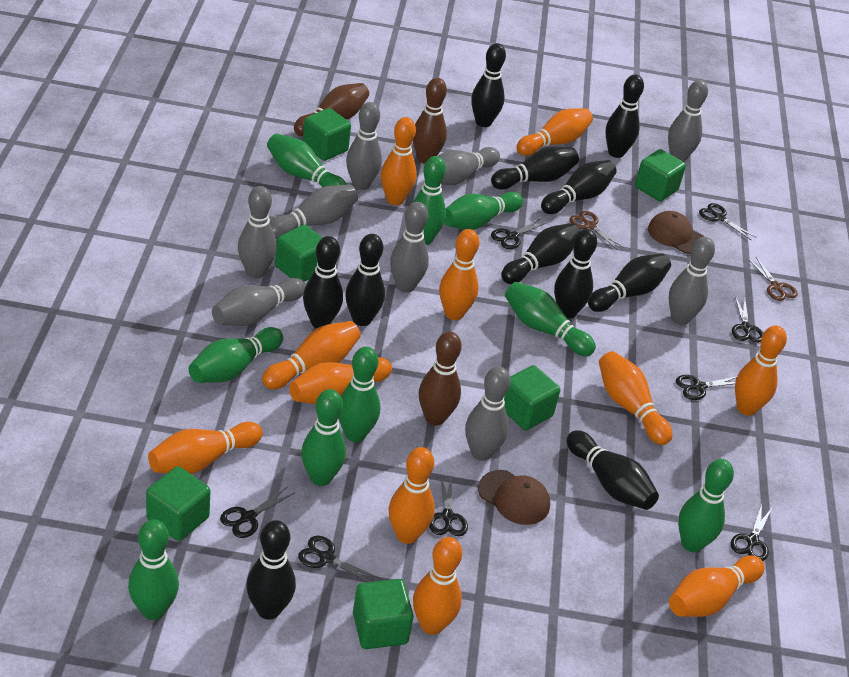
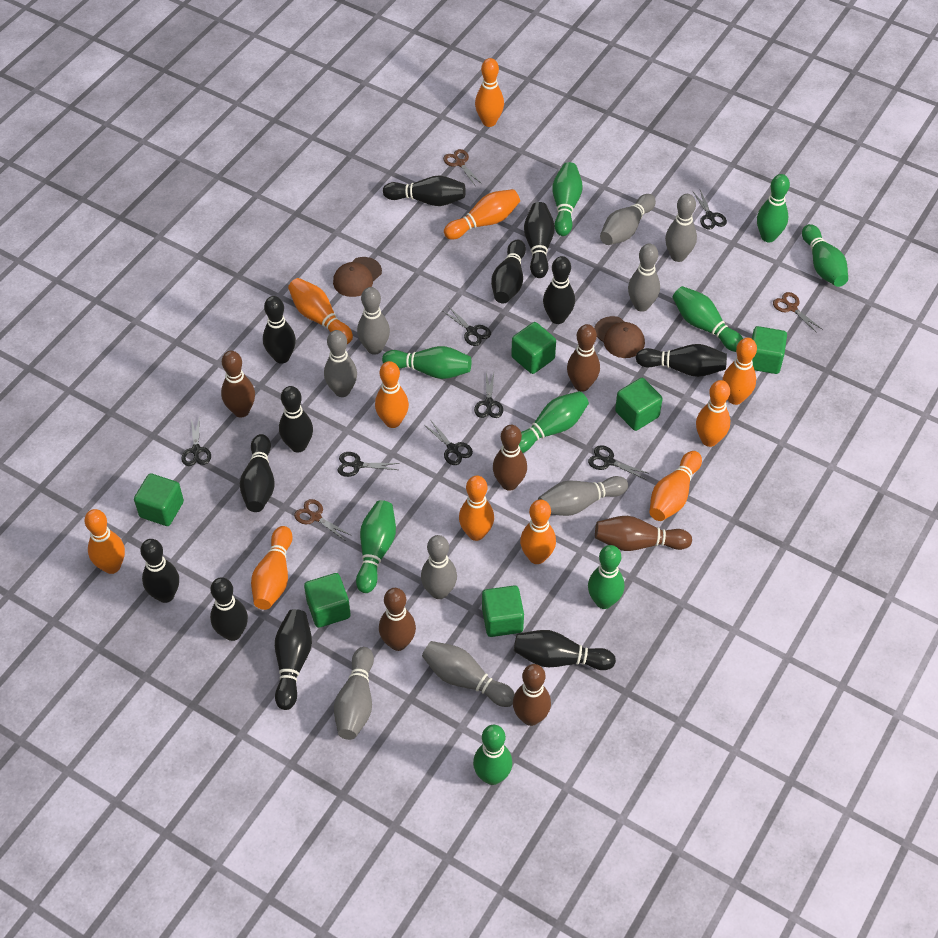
black bowling pin: 11 -> 12
black scissors: 8 -> 7
brown bowling pin: 3 -> 6
brown scissors: 2 -> 3

